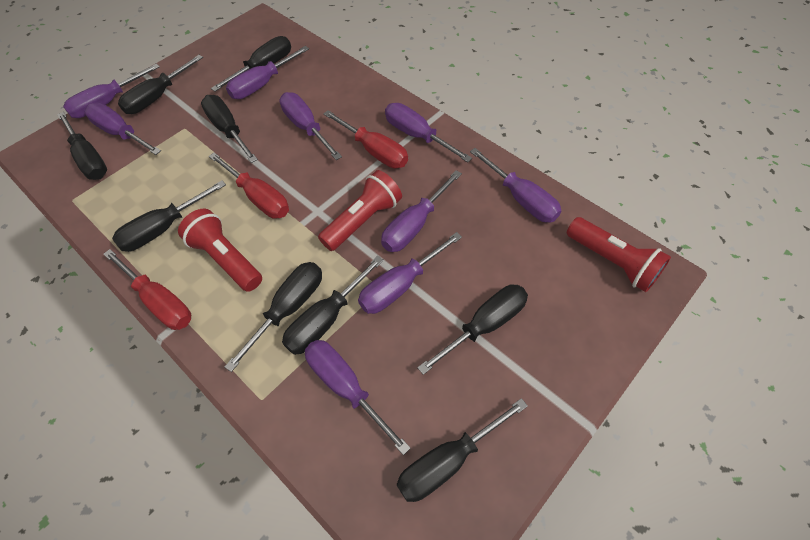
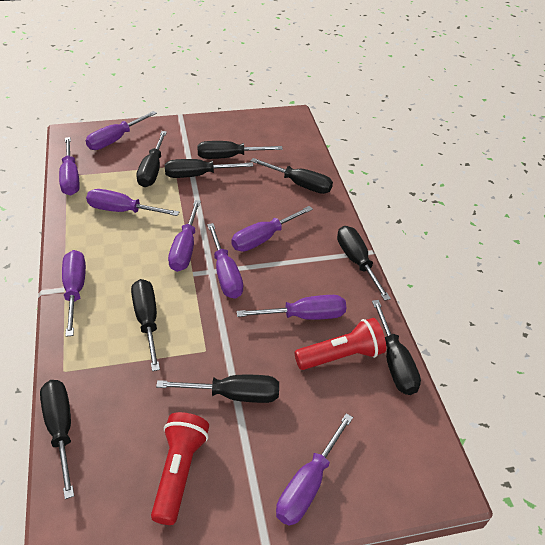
red flashlight: 3 -> 2
red screwdriver: 3 -> 0

